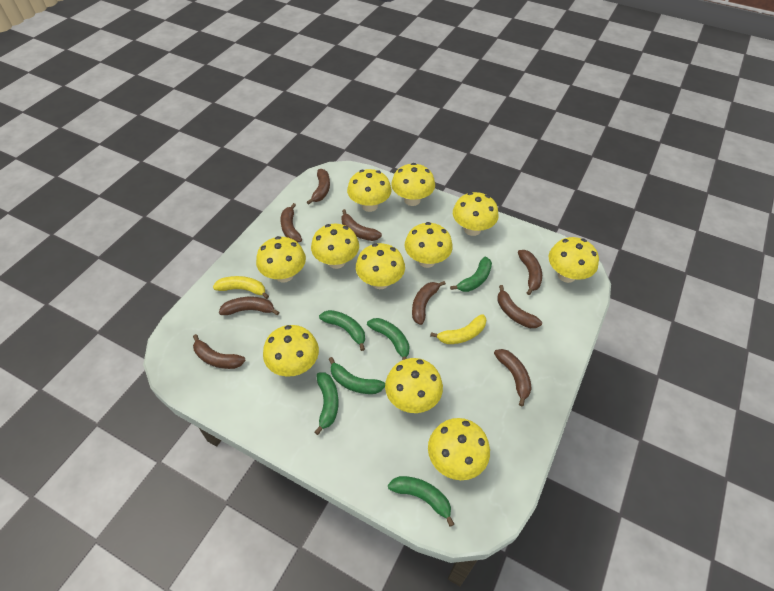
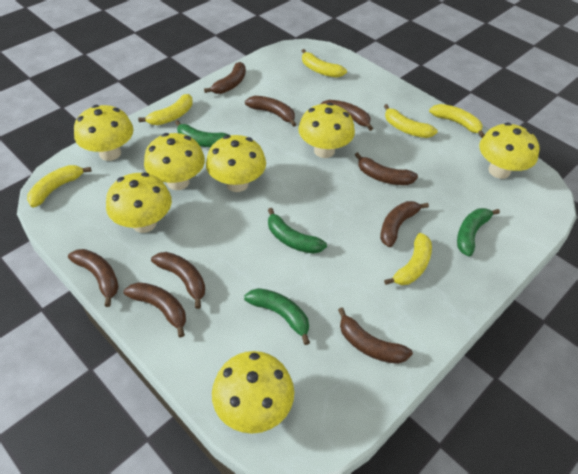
green banana: 6 -> 4
yellow banana: 2 -> 6
yellow mushroom: 11 -> 7

